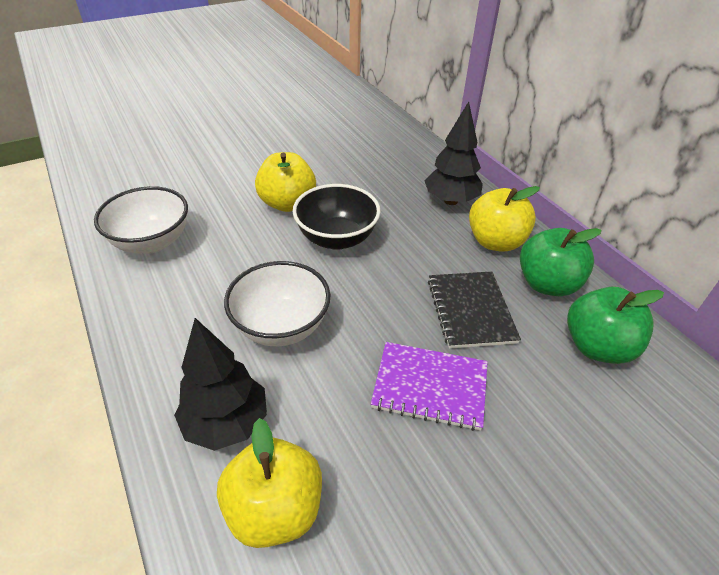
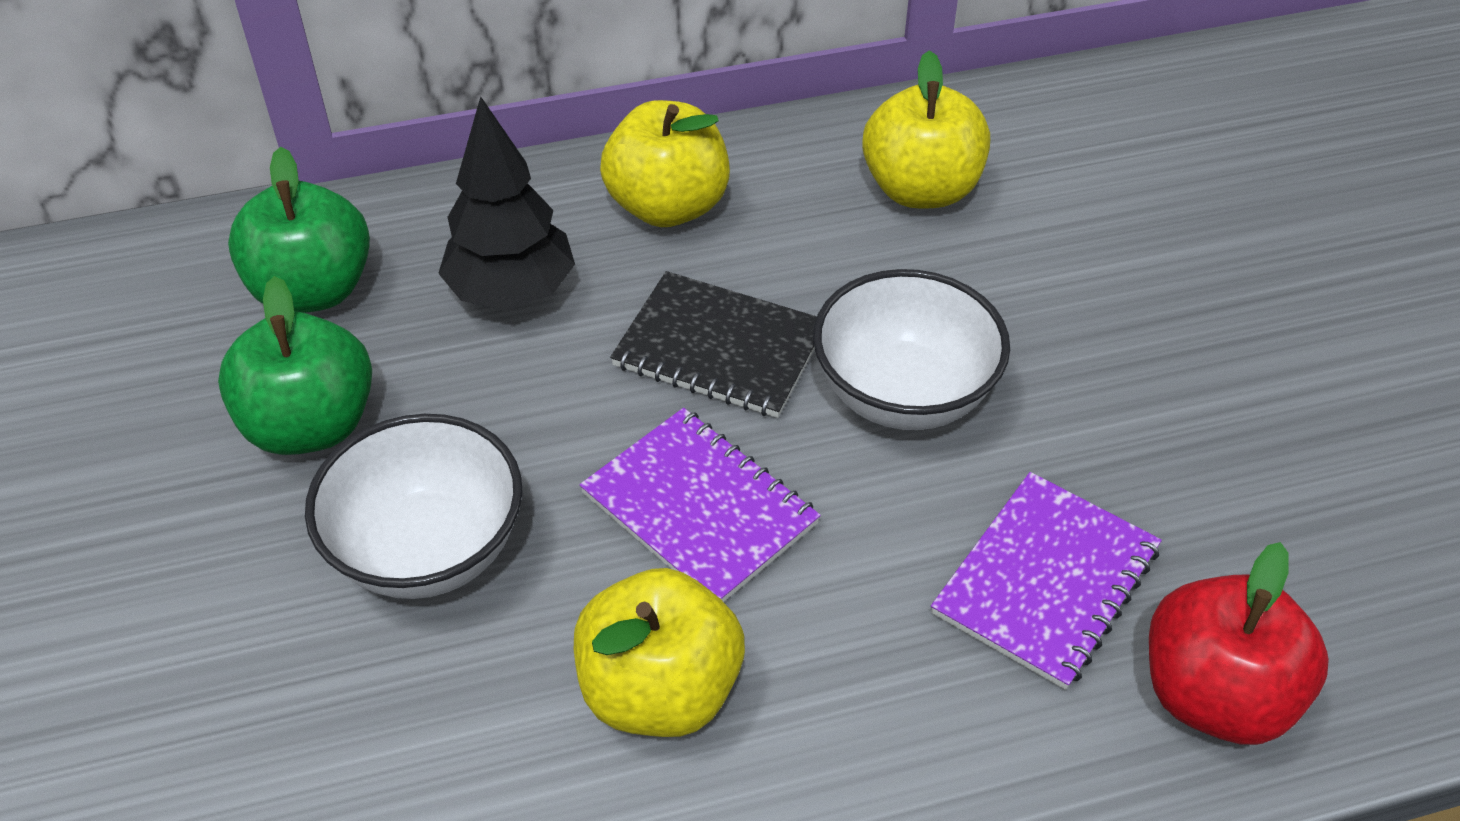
black bowl: 1 -> 0
black tree: 2 -> 1
purple notebook: 1 -> 2
red apple: 0 -> 1

